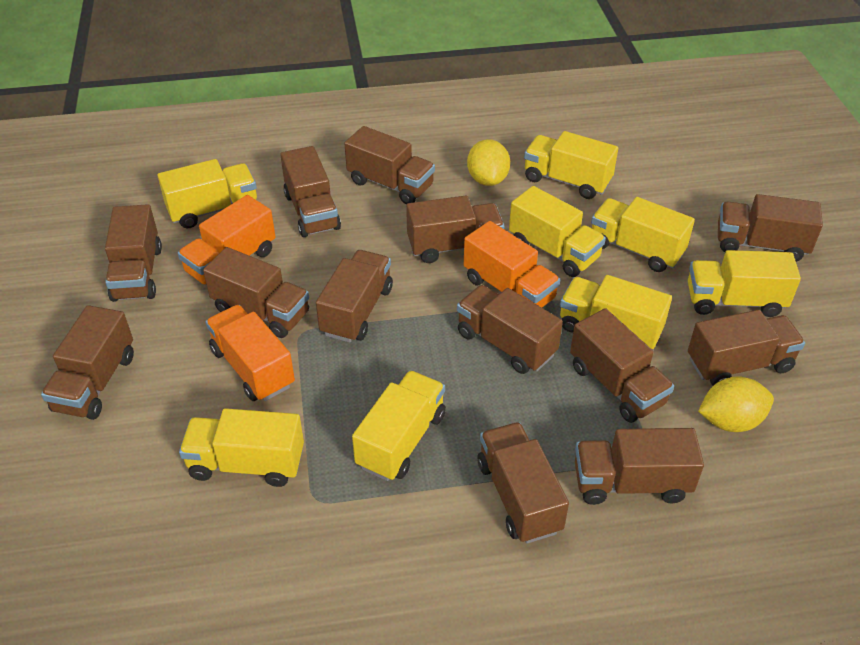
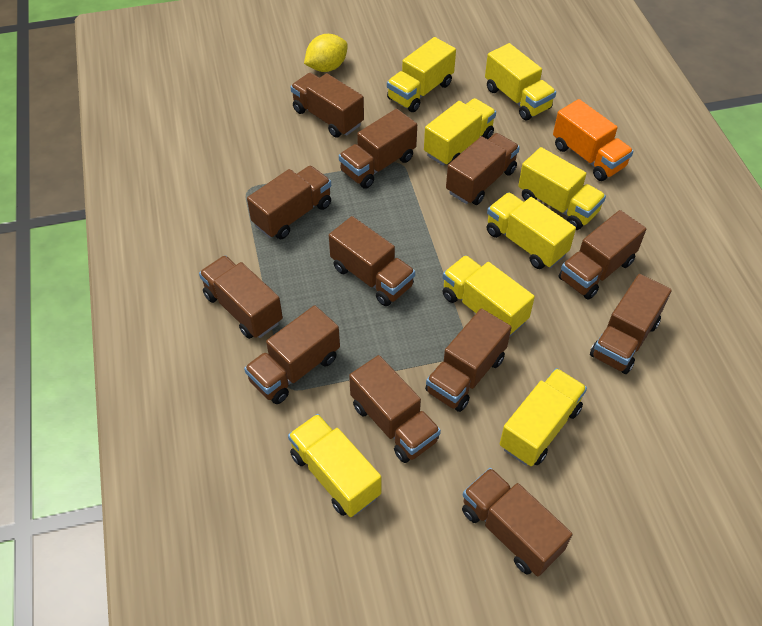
brown truck: 13 -> 12
orange truck: 3 -> 1
yellow lemon: 2 -> 1

